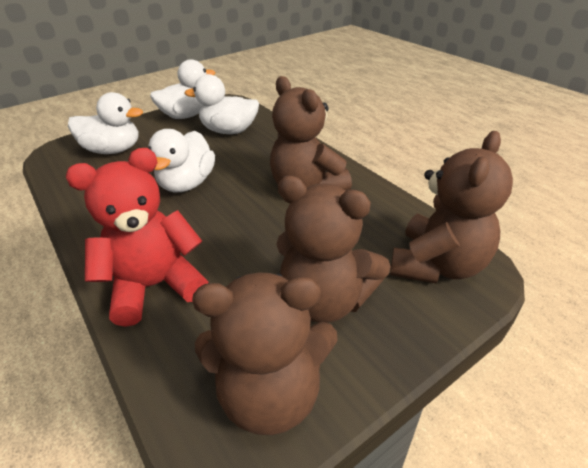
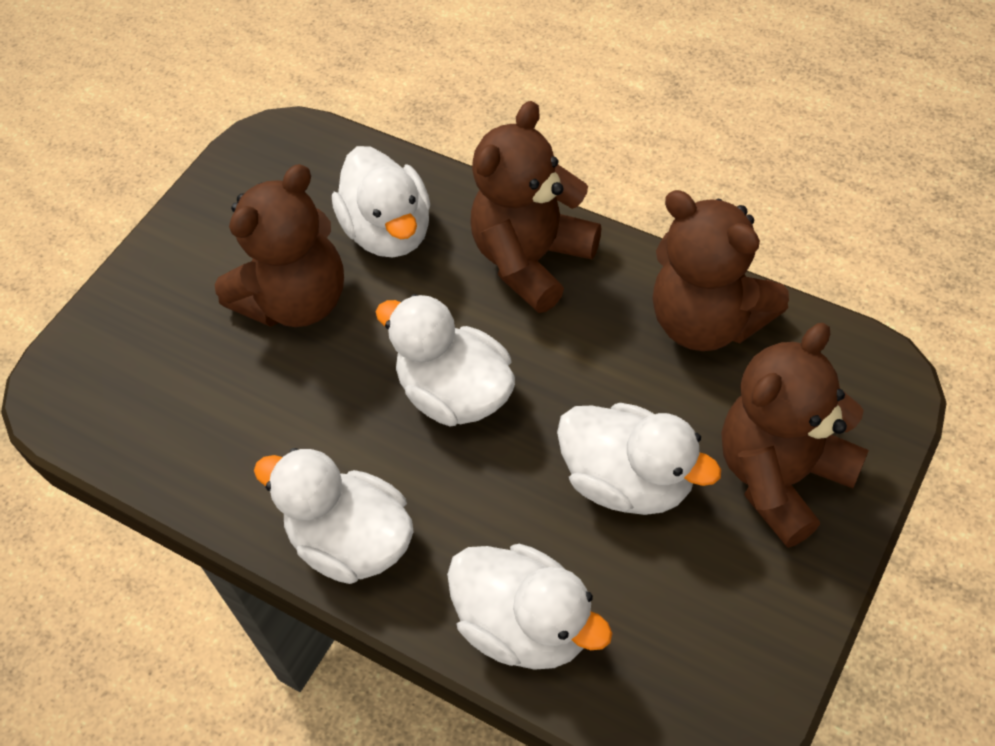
red teddy bear: 1 -> 0
white duck: 4 -> 5

